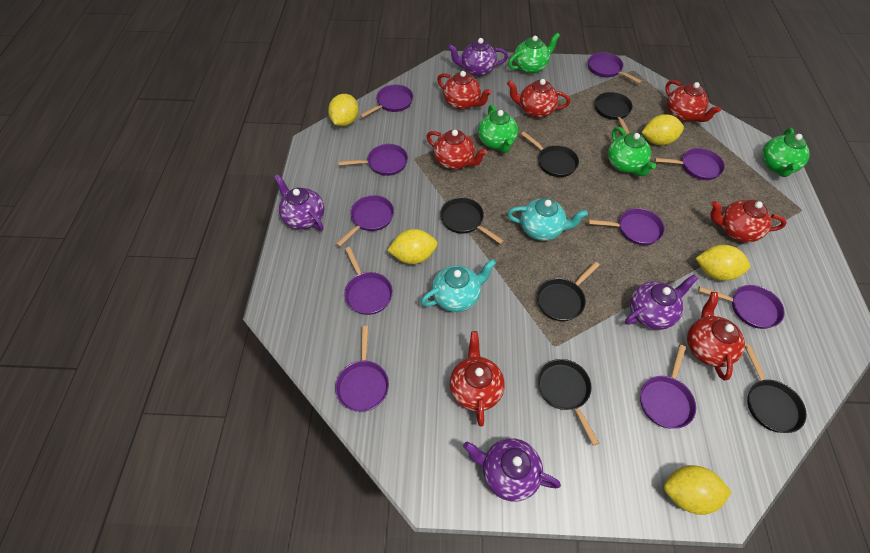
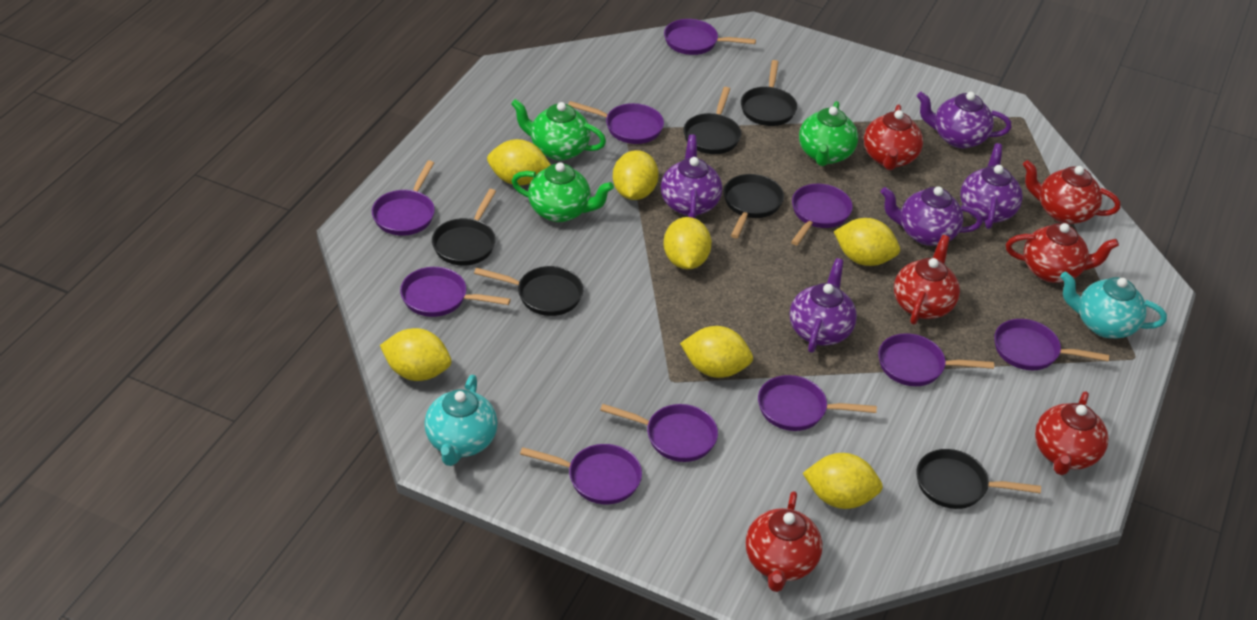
green teapot: 4 -> 3
purple teapot: 4 -> 5
red teapot: 7 -> 6
yellow lemon: 5 -> 7

